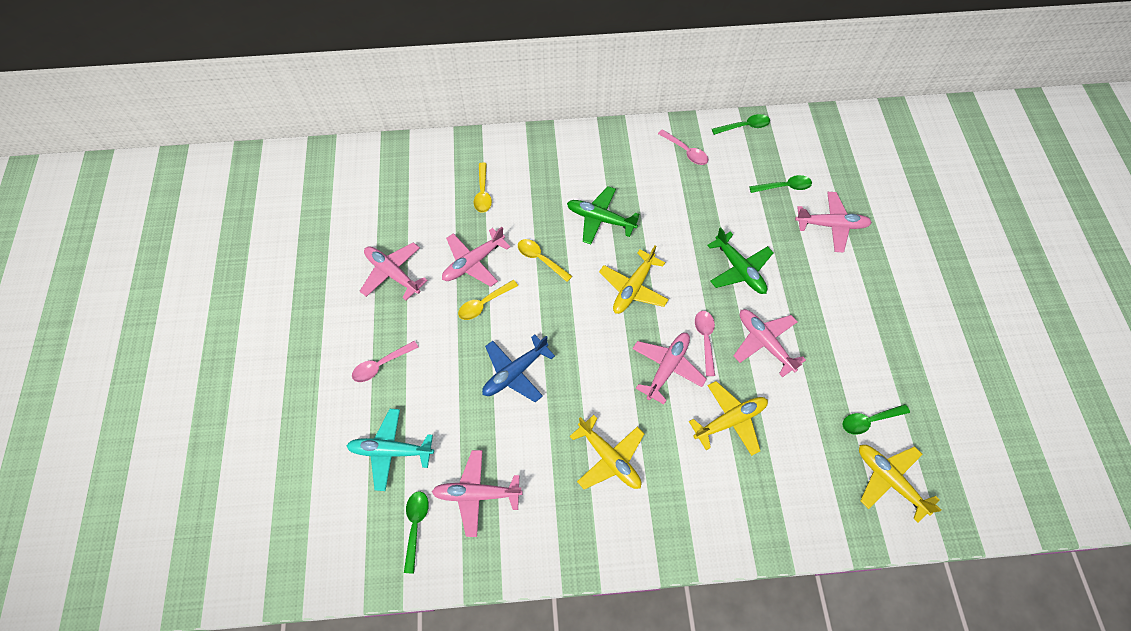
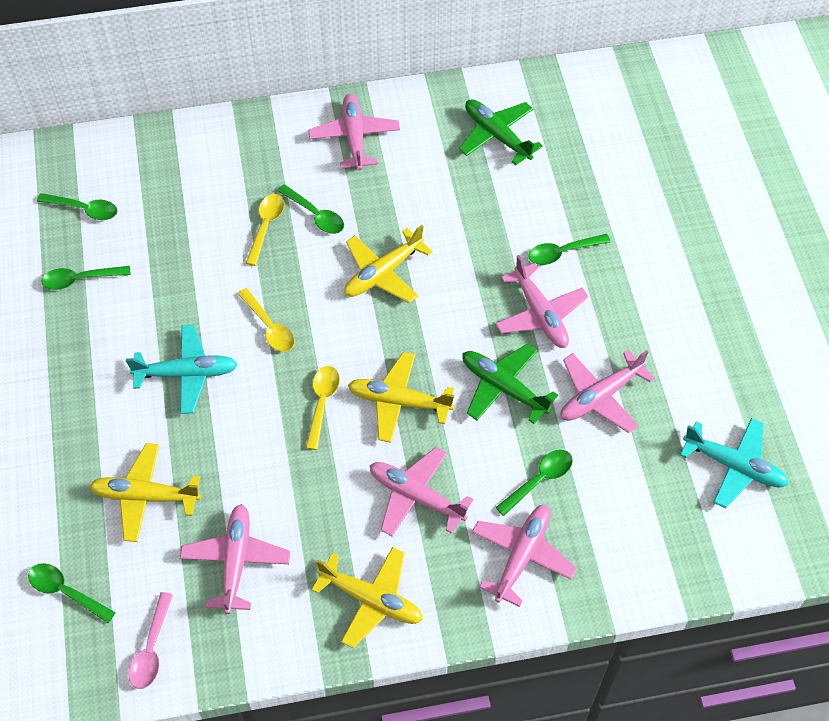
blue plane: 1 -> 0
green spoon: 4 -> 6
pink spoon: 3 -> 1
turquoise plane: 1 -> 2

